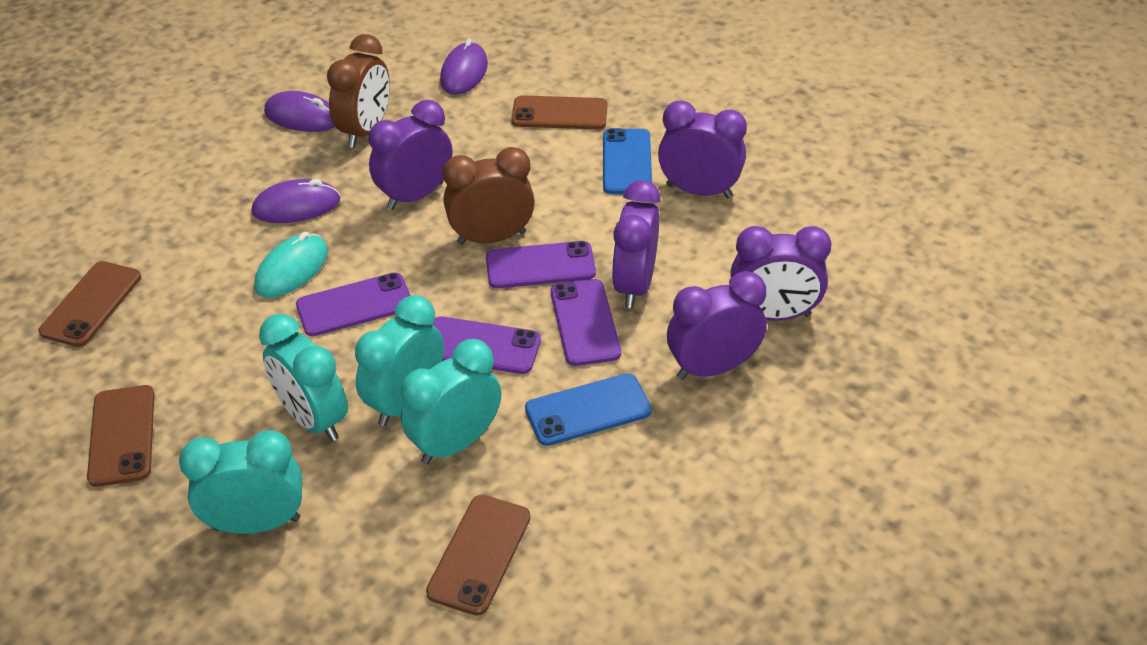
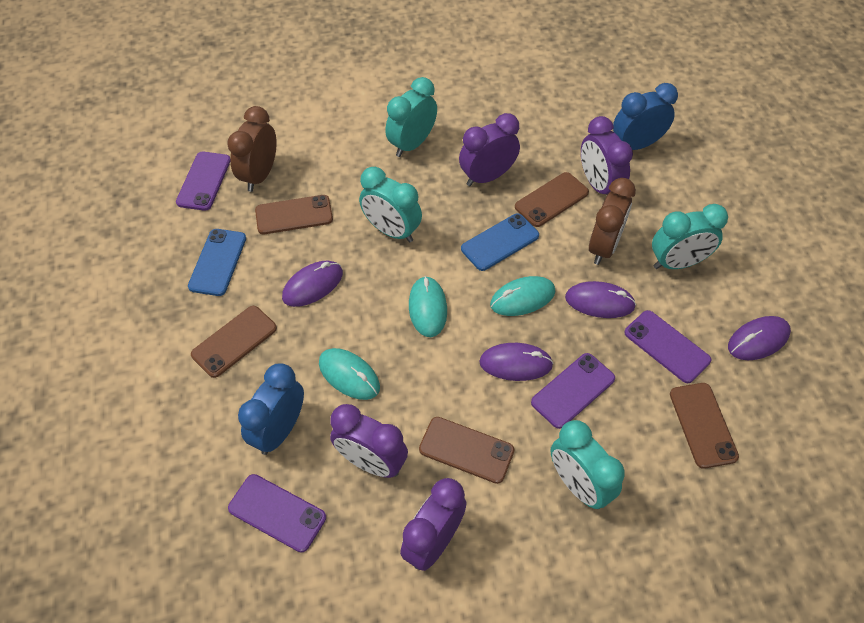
blue clock: 0 -> 2
brown phone: 4 -> 5
purple clock: 5 -> 4
purple mouse: 3 -> 4
turquoise mouse: 1 -> 3

